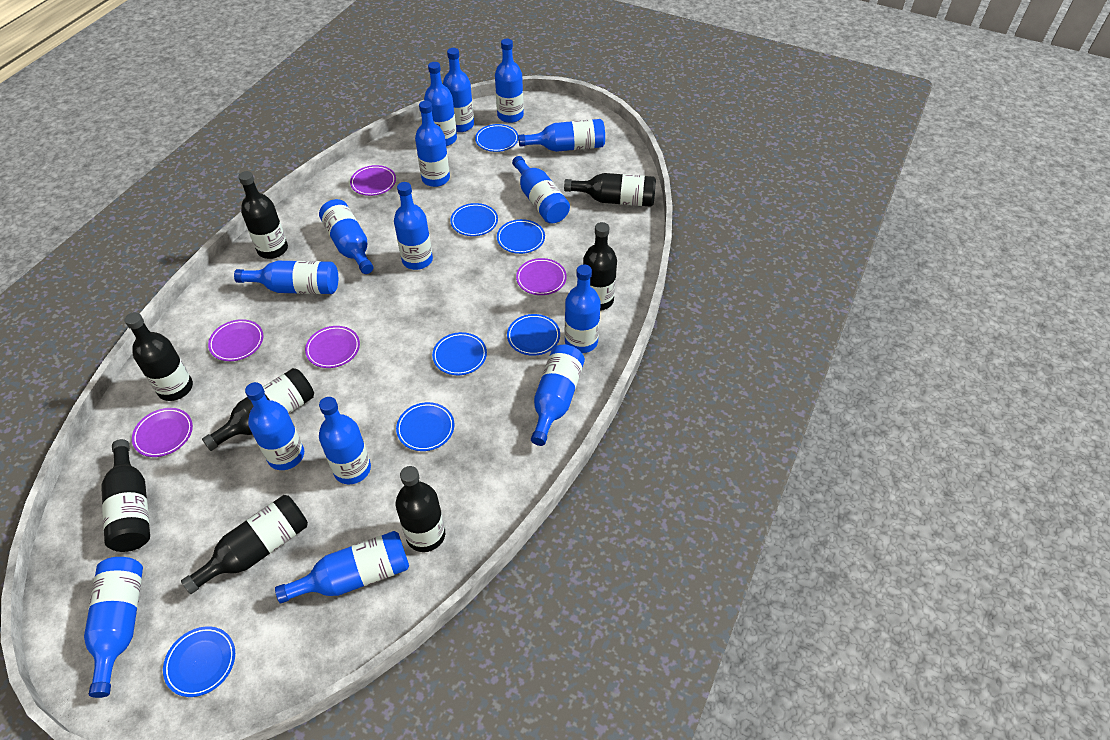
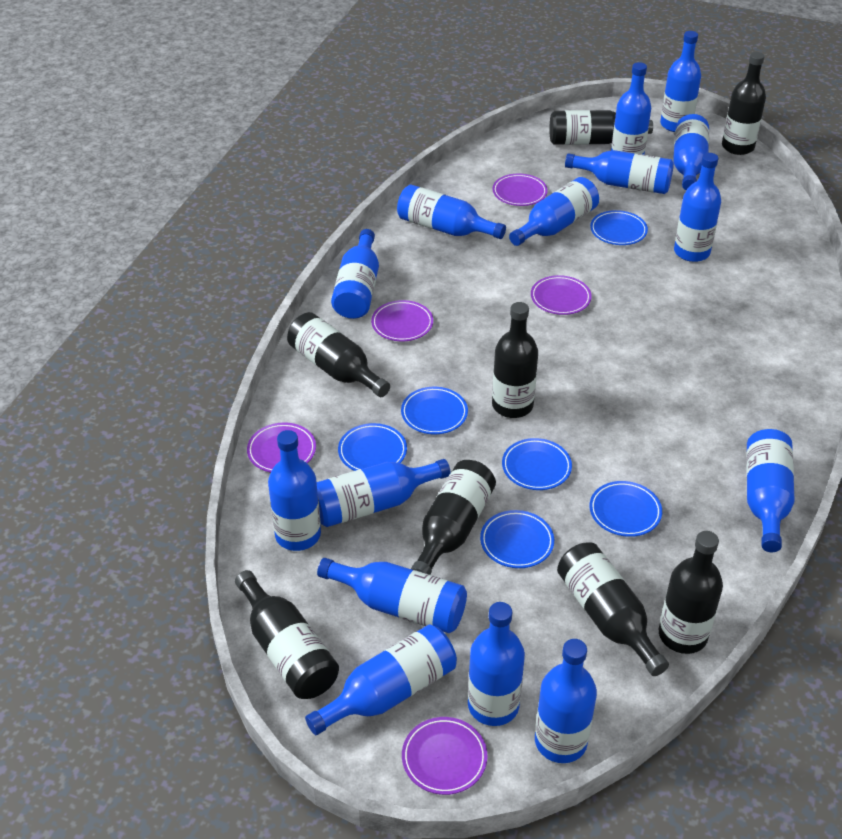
blue plate: 7 -> 6

